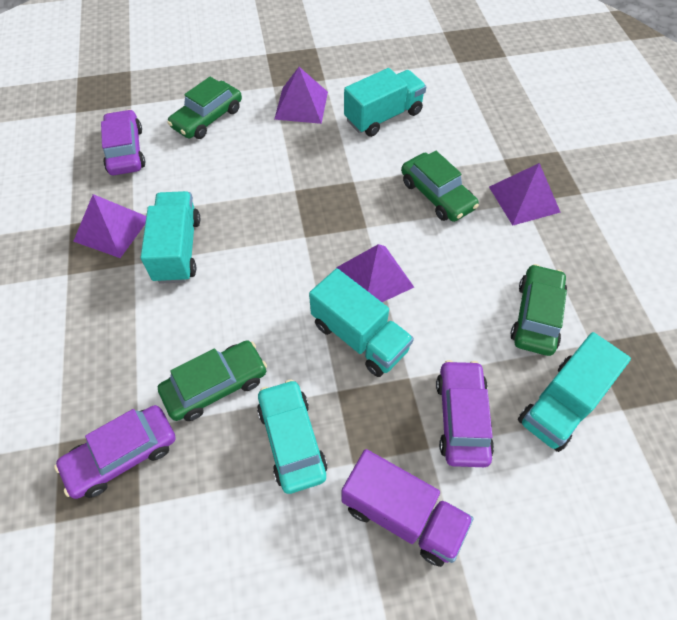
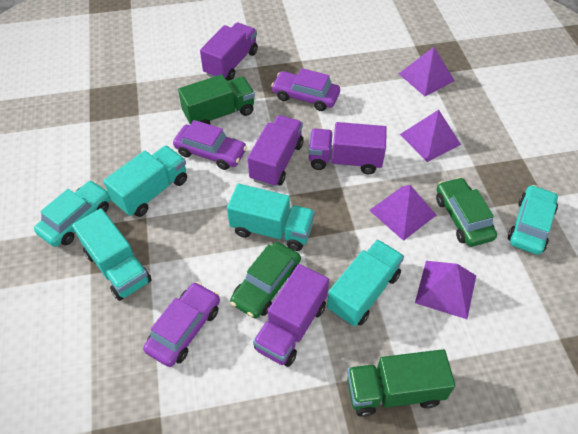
green car: 4 -> 2
green truck: 0 -> 2
purple truck: 1 -> 4
turquoise car: 1 -> 2

